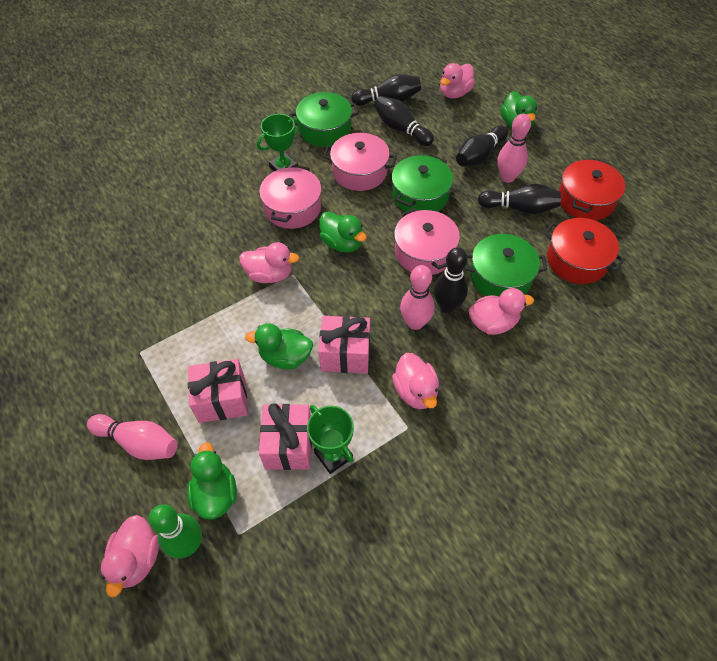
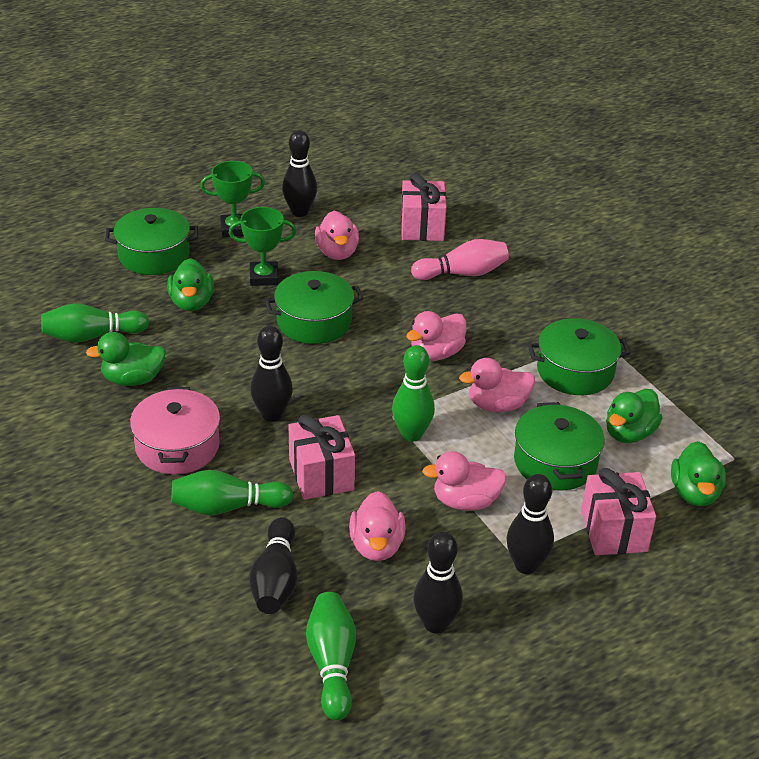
green bowling pin: 1 -> 4
green pot: 3 -> 4
pink bowling pin: 3 -> 1
pink pot: 3 -> 1
red pot: 2 -> 0

